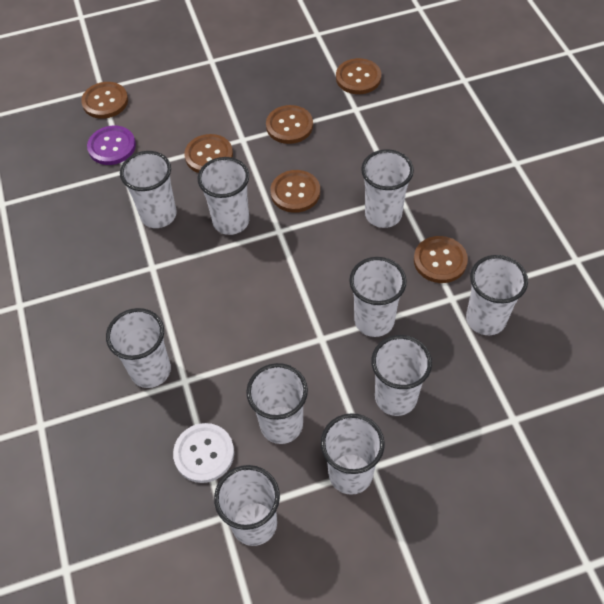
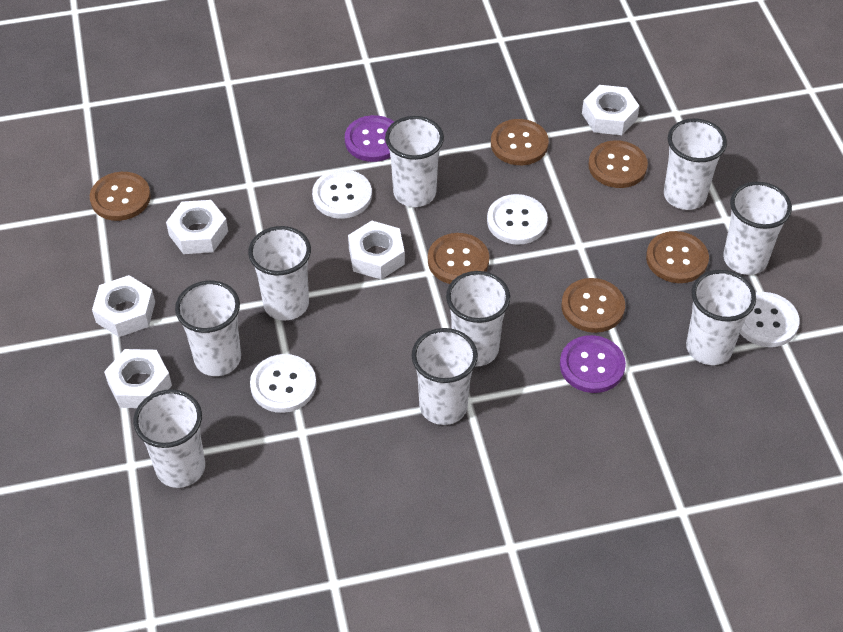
purple button: 1 -> 2
white button: 1 -> 4
white cup: 10 -> 9
white nut: 0 -> 5

